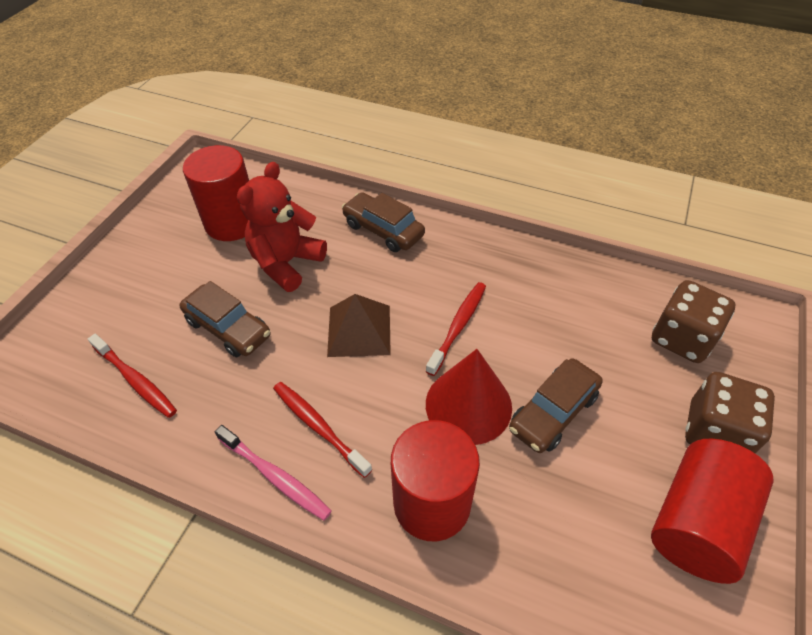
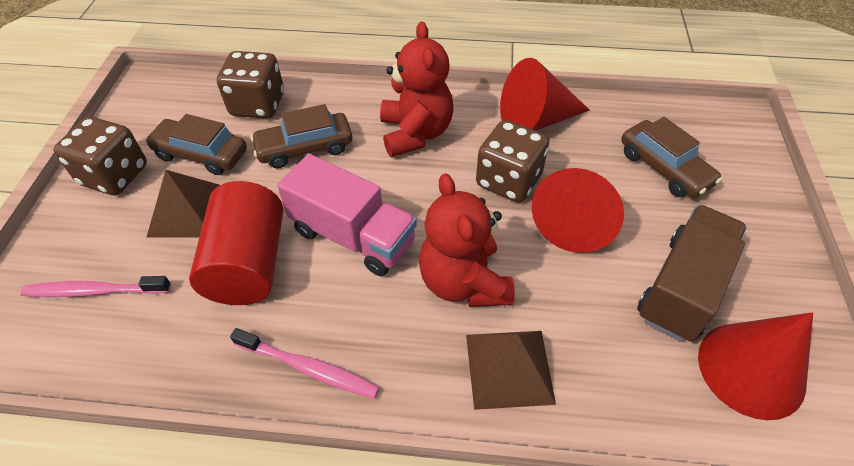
brown dice: 2 -> 3
brown pyramid: 1 -> 2
brown truck: 0 -> 1
pink toothbrush: 1 -> 2
pink truck: 0 -> 1
red cone: 1 -> 3
red cylinder: 3 -> 1
red teddy bear: 1 -> 2
red toothbrush: 3 -> 0

